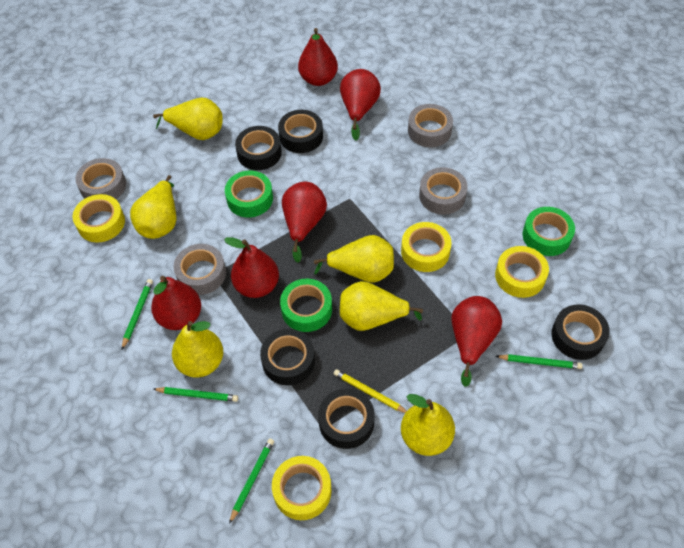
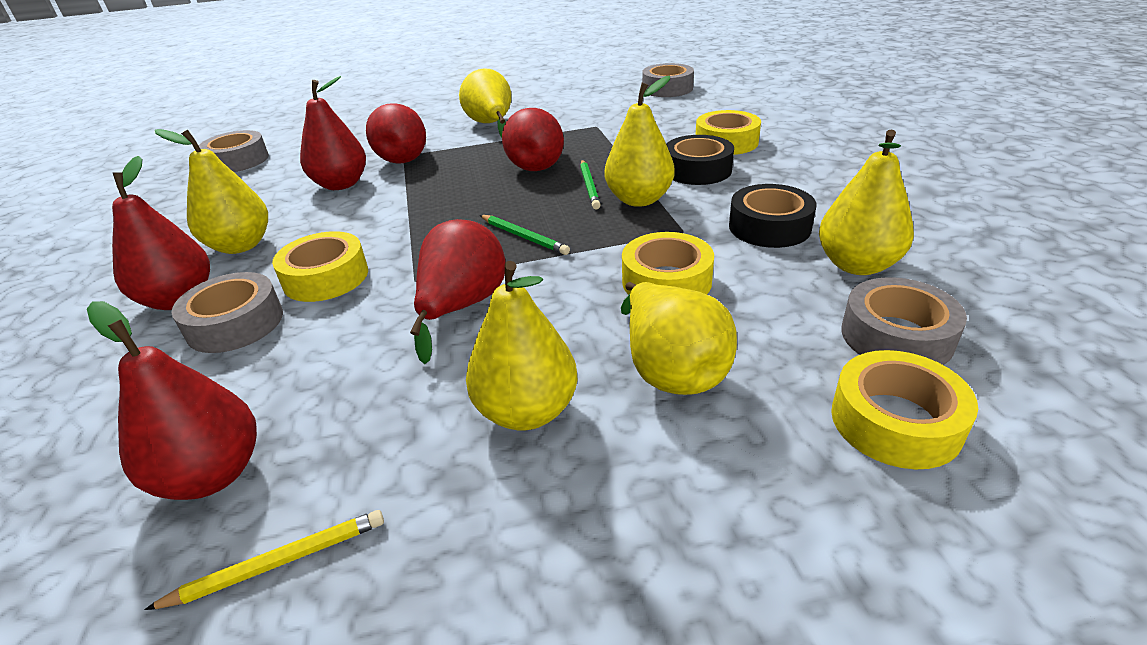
black tape: 5 -> 2
green pencil: 4 -> 2
green tape: 3 -> 0

